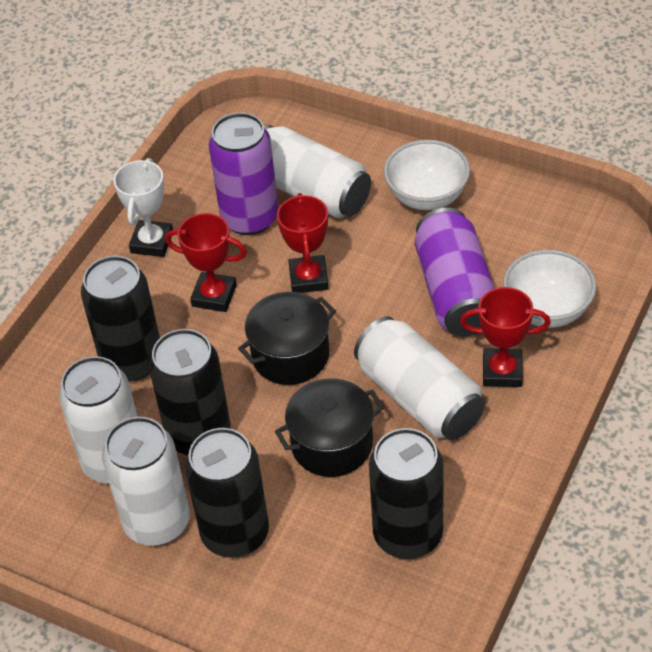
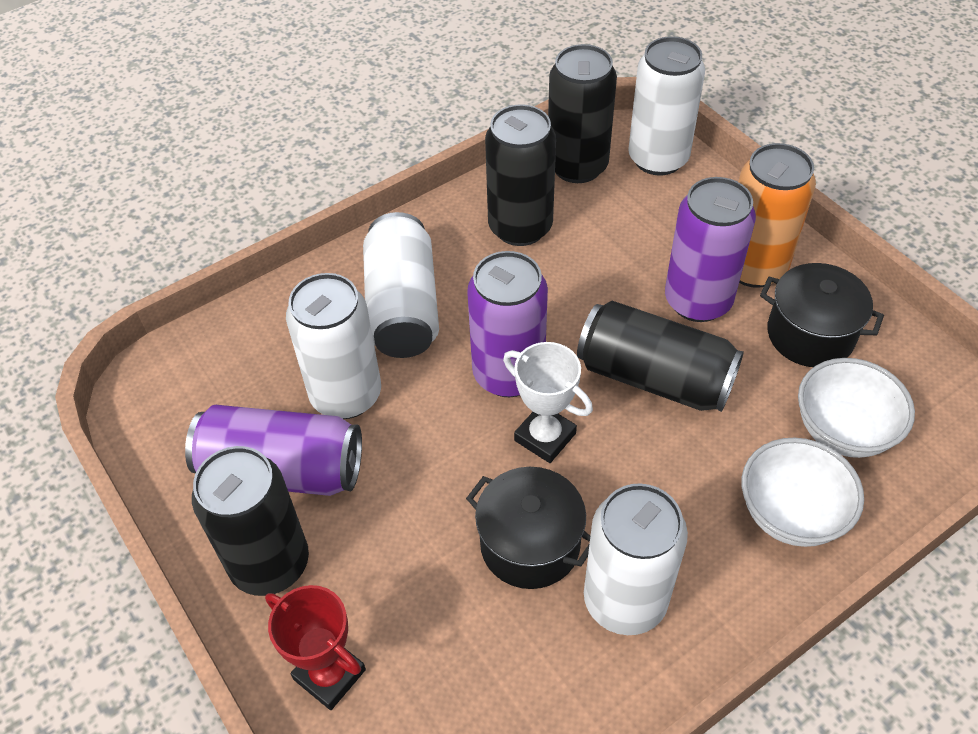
orange can: 0 -> 1
purple can: 2 -> 3
red trophy: 3 -> 1

